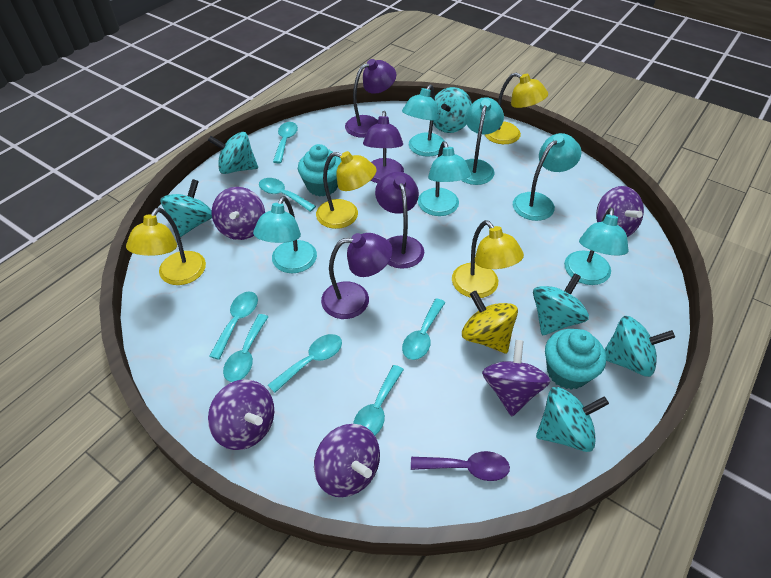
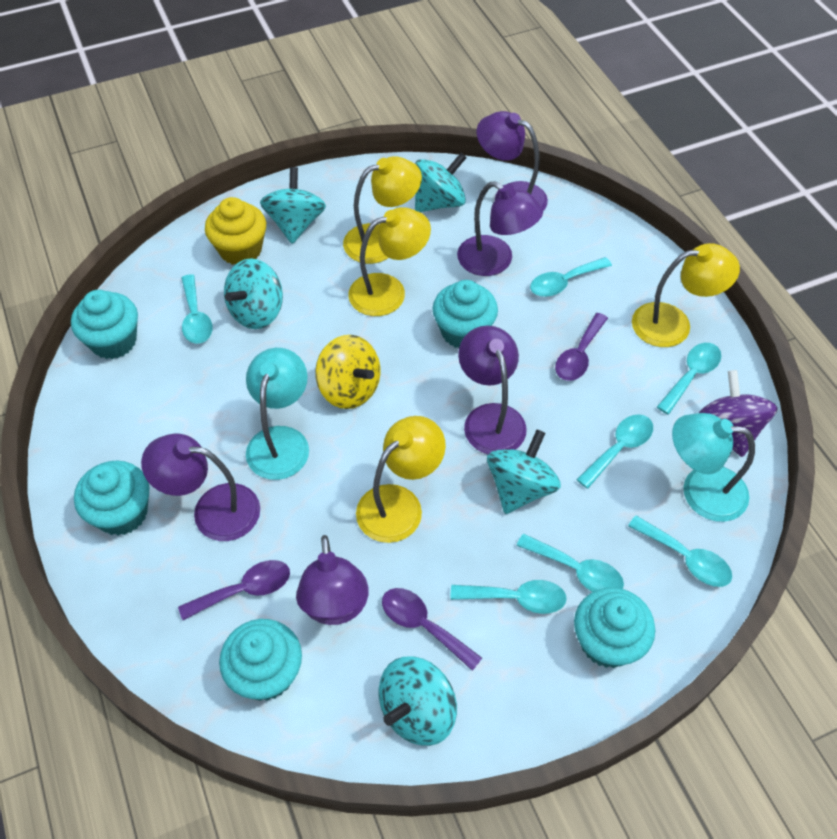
purple lamp: 4 -> 5
purple spinning top: 5 -> 1
purple spoon: 1 -> 3
turquoise cupcake: 2 -> 5
turquoise lamp: 6 -> 2
turquoise spinning top: 6 -> 5
yellow cupcake: 0 -> 1

